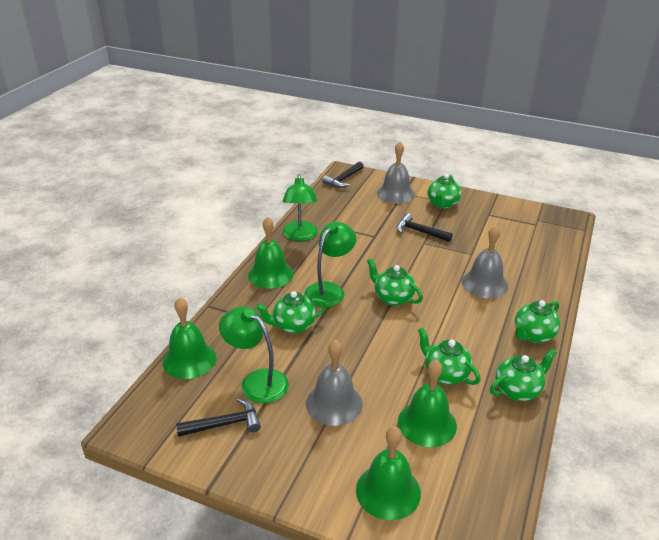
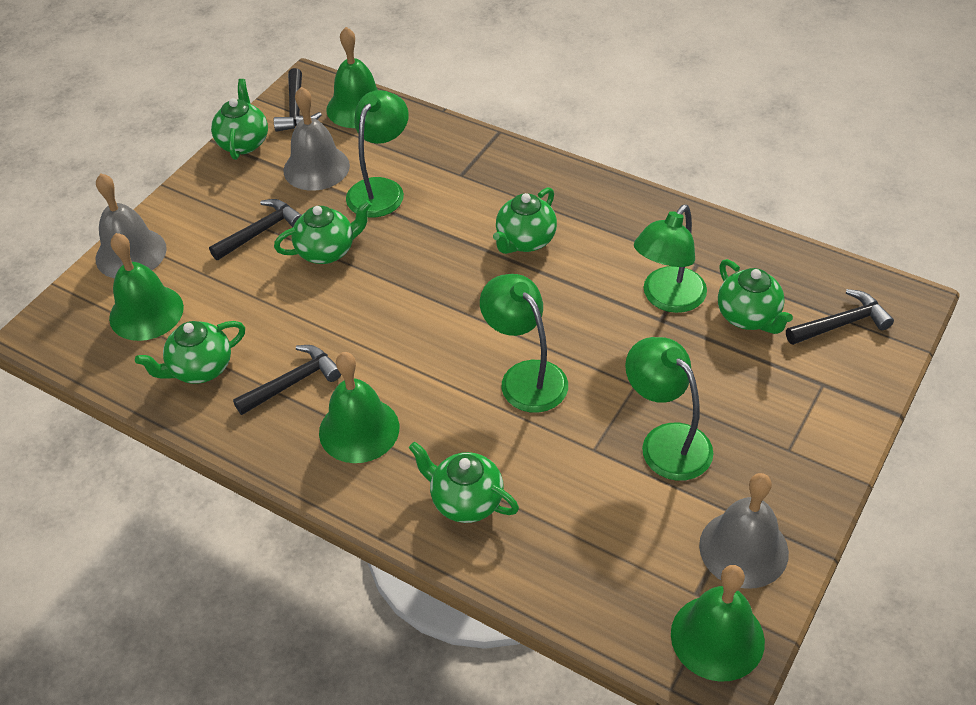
black hammer: 3 -> 4
green lamp: 3 -> 4

